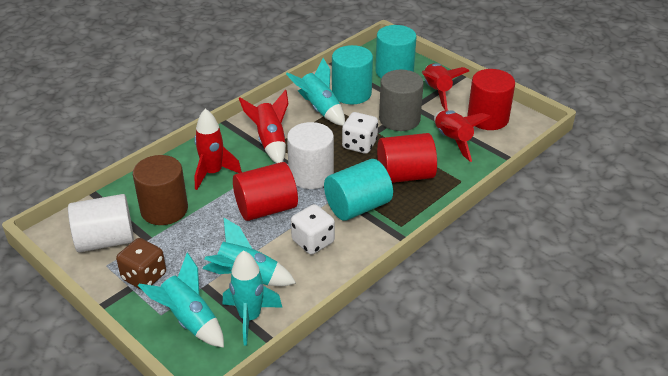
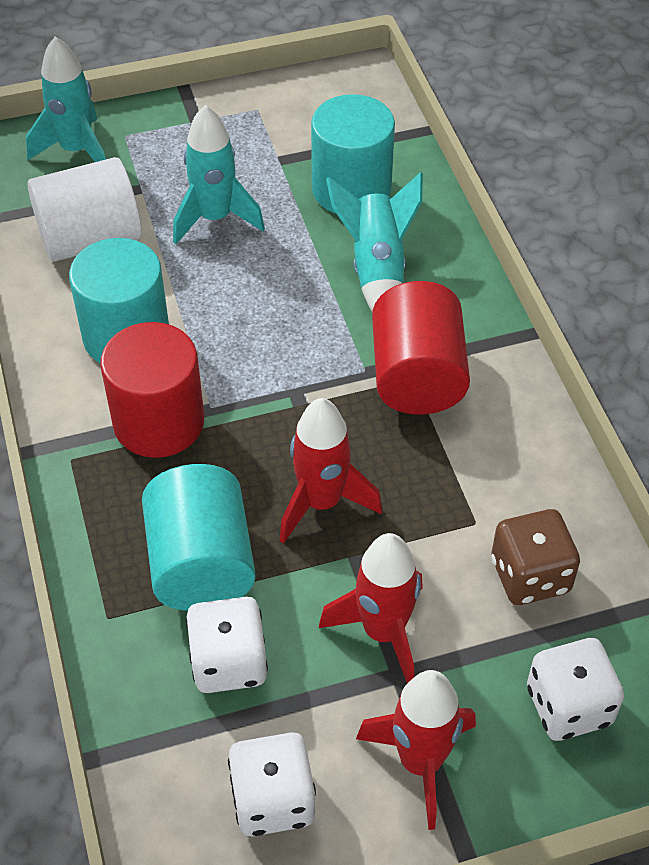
brown cylinder: 1 -> 0
grey cylinder: 1 -> 0
red cylinder: 3 -> 2
red rocket: 4 -> 3
turquoise rocket: 4 -> 3
white cylinder: 2 -> 1
white dice: 2 -> 3

